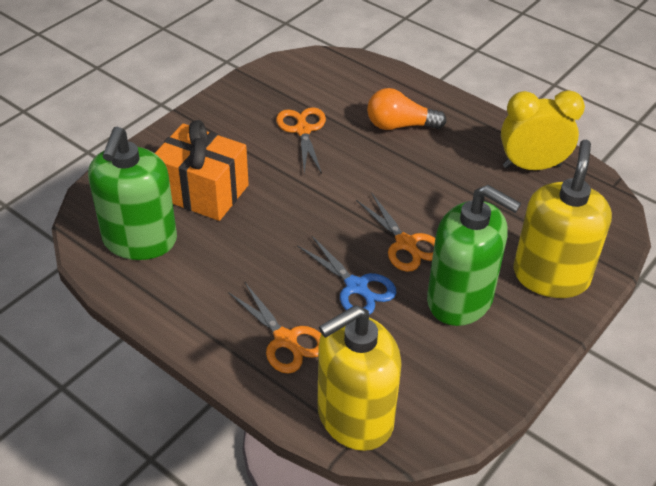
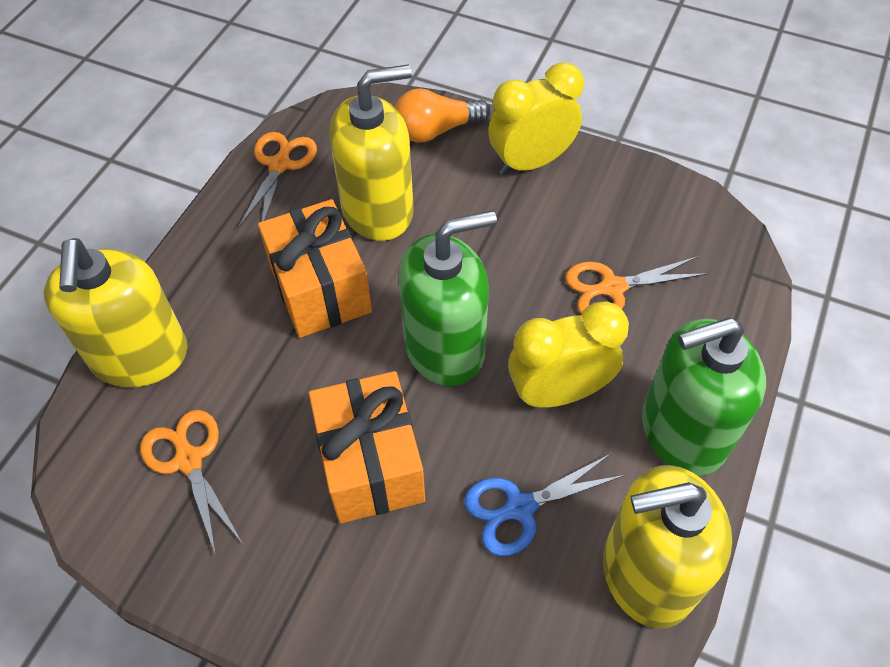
orange gift: 1 -> 2
yellow clock: 1 -> 2
yellow soap dispenser: 2 -> 3

